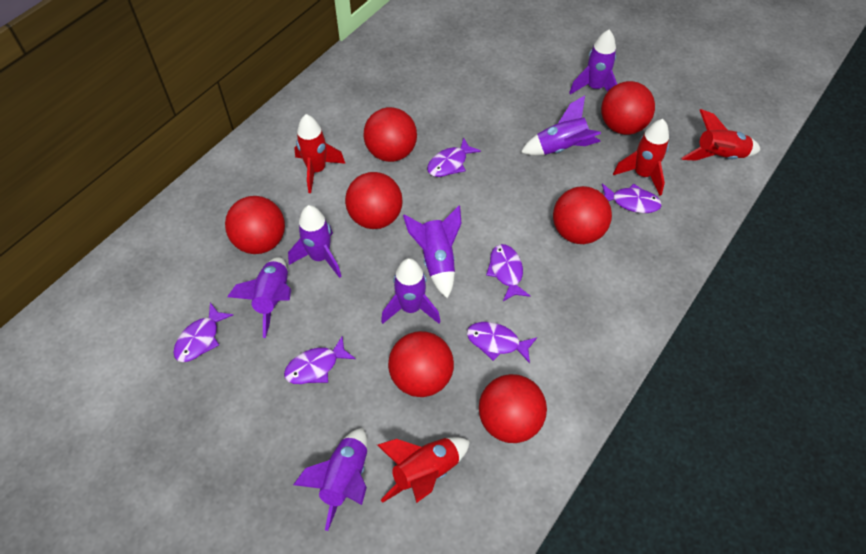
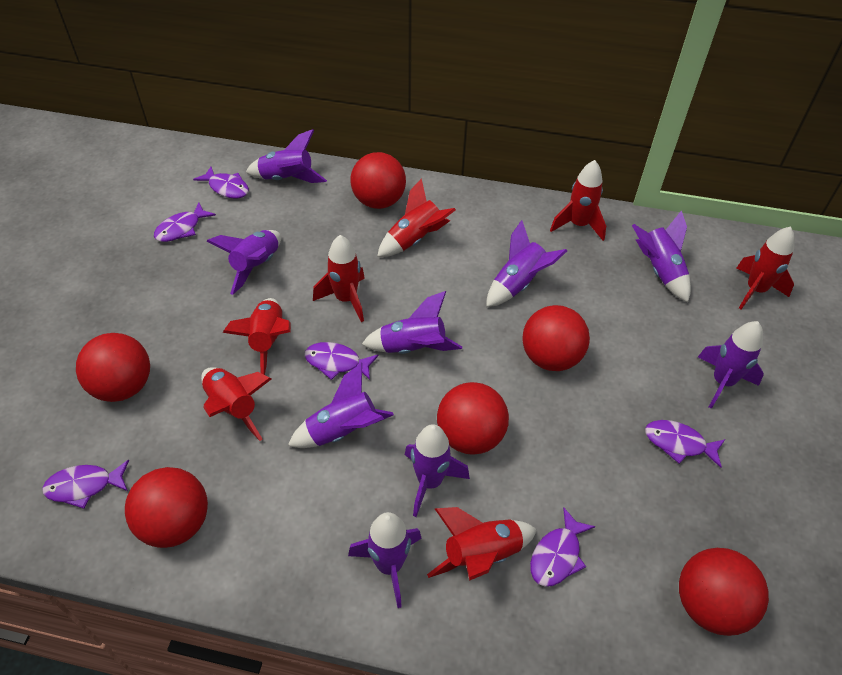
purple rocket: 7 -> 9
red ball: 7 -> 6
red rocket: 4 -> 7

